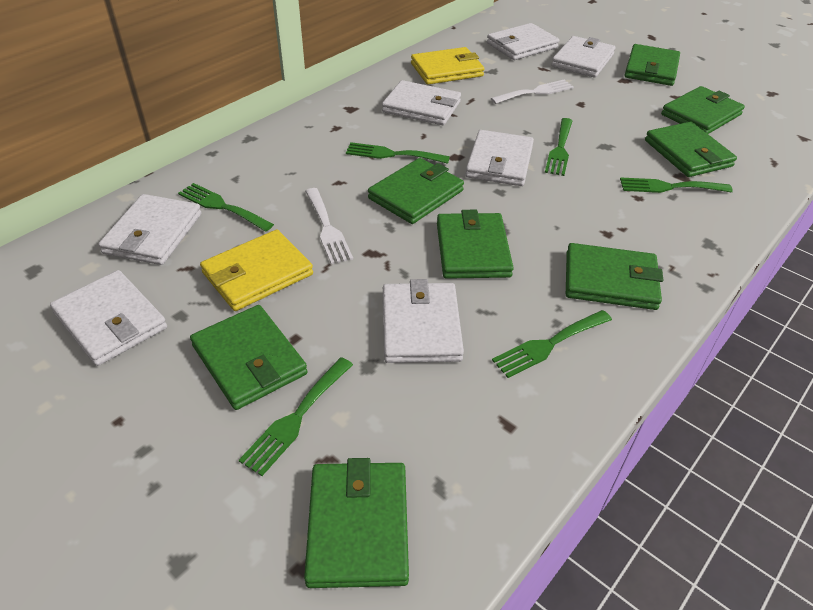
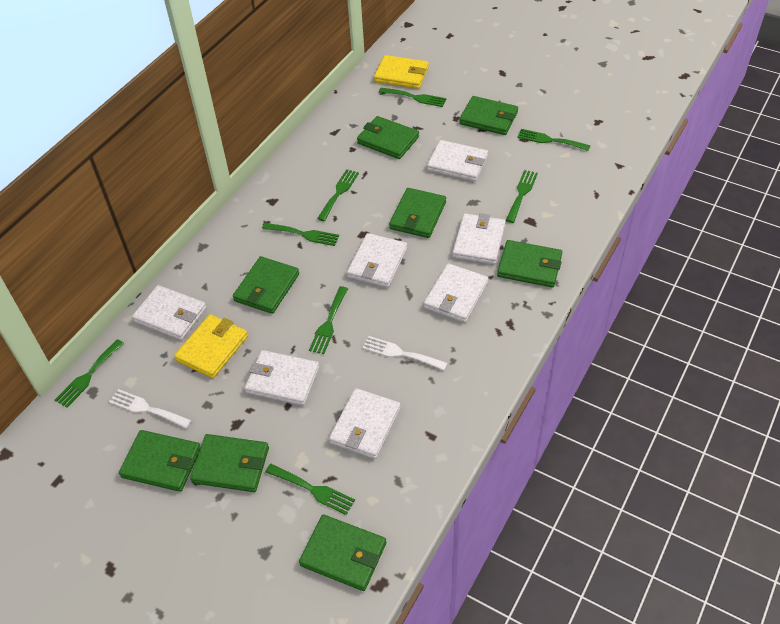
green fork: 6 -> 8

